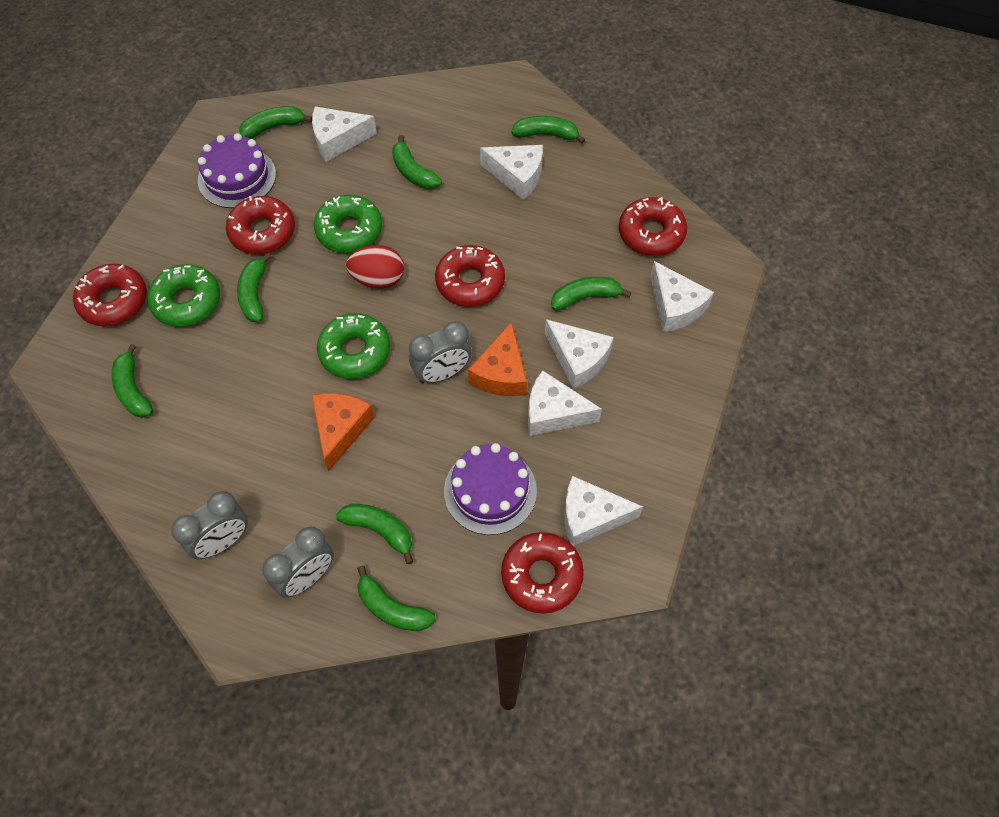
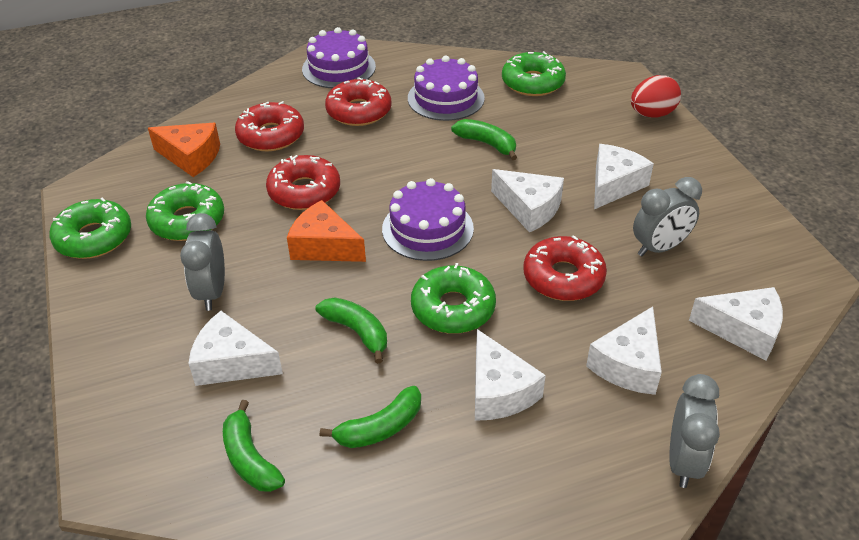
green banana: 8 -> 4
green donut: 3 -> 4
purple cake: 2 -> 3
red donut: 5 -> 4

